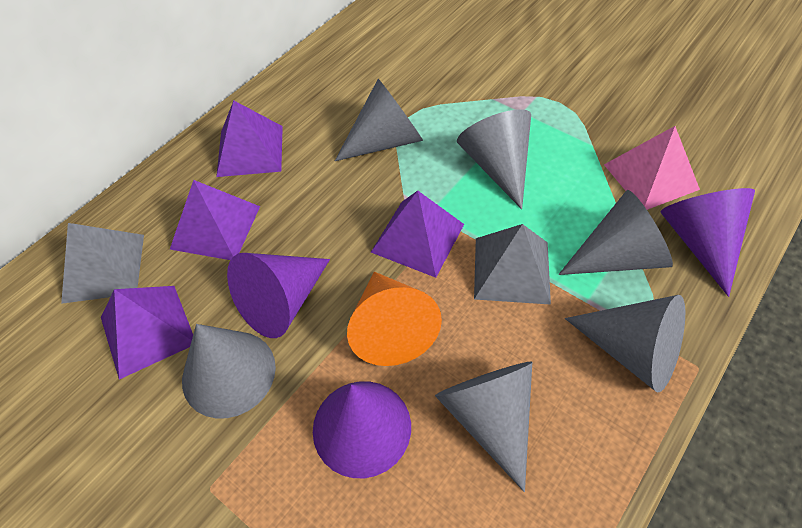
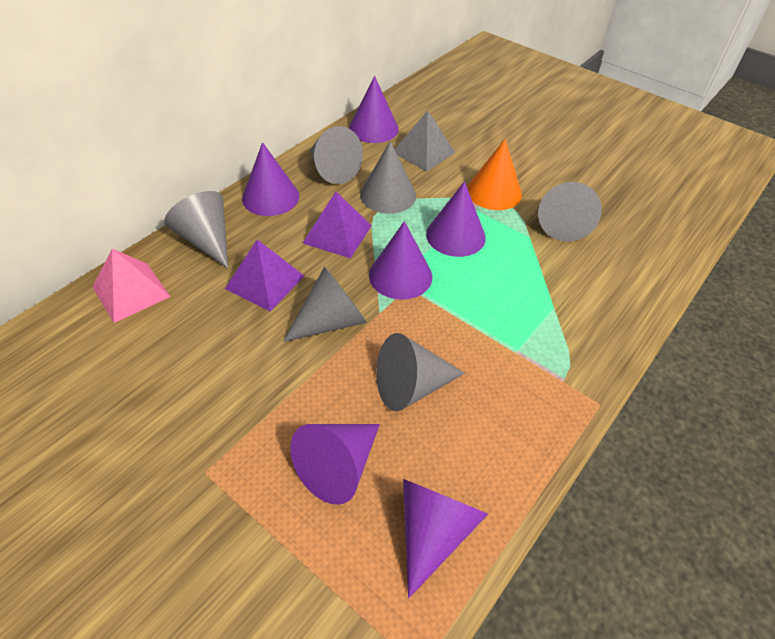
grey pyramid: 2 -> 1
purple cone: 3 -> 6
purple pyramid: 4 -> 2

